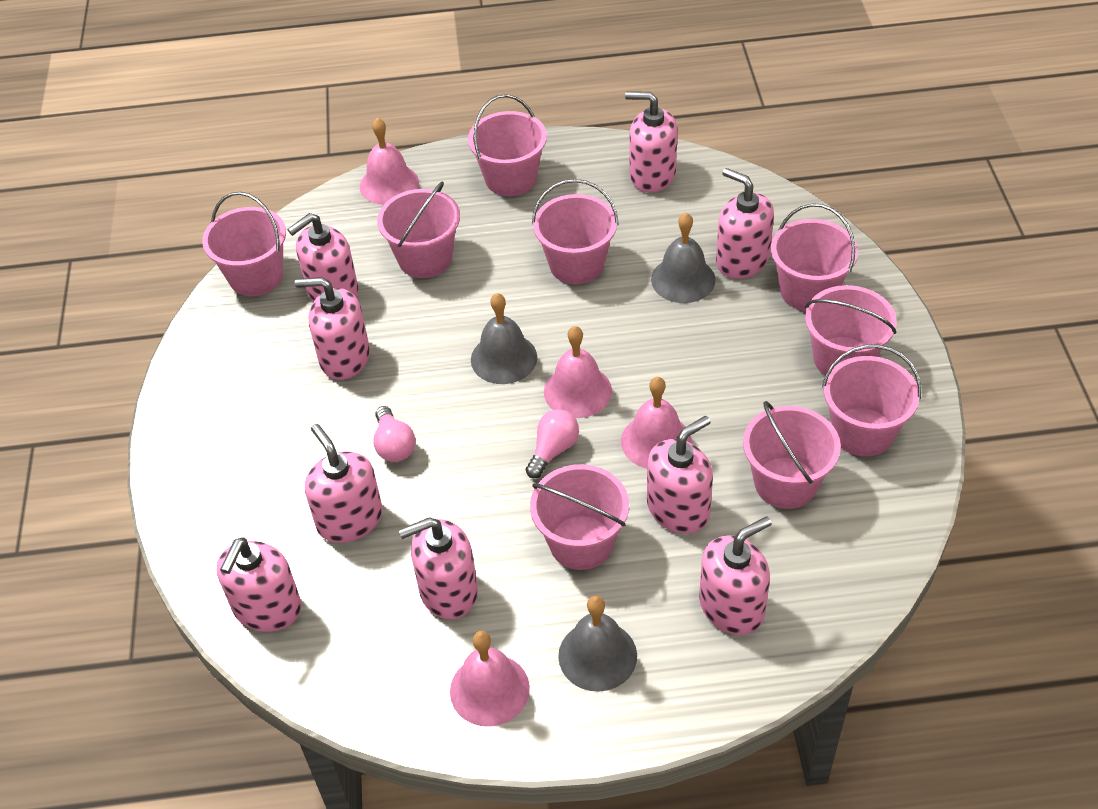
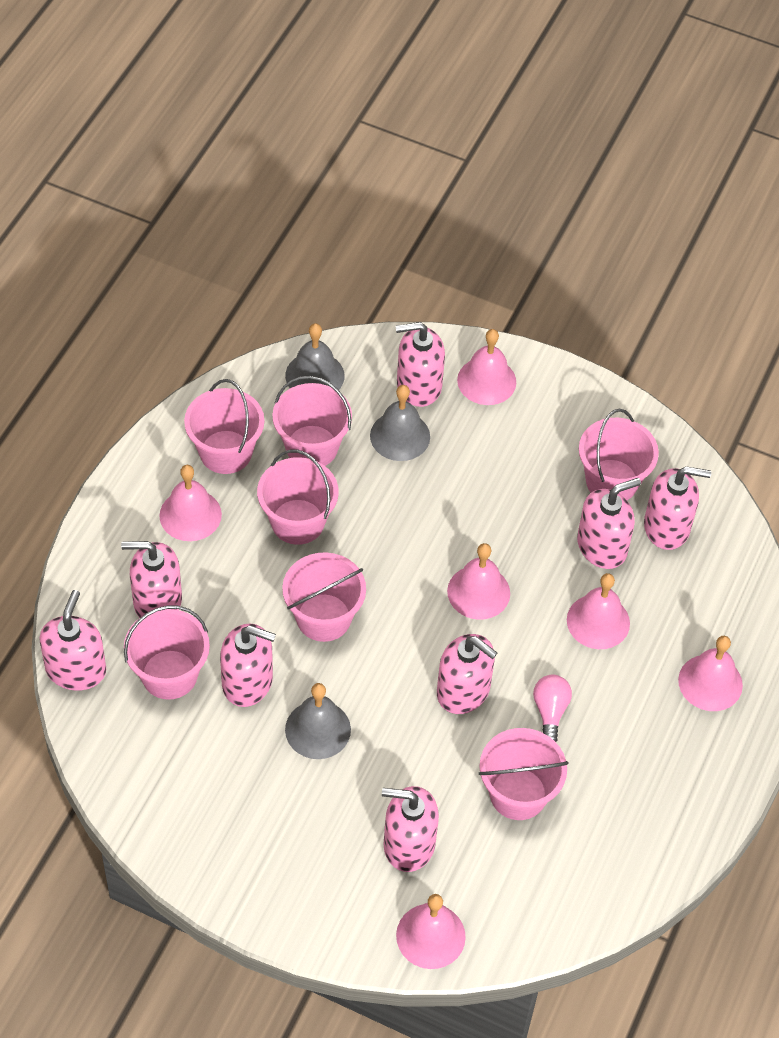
pink bell: 4 -> 6
pink bucket: 9 -> 7
pink light bulb: 2 -> 1
pink soap dispenser: 9 -> 8

